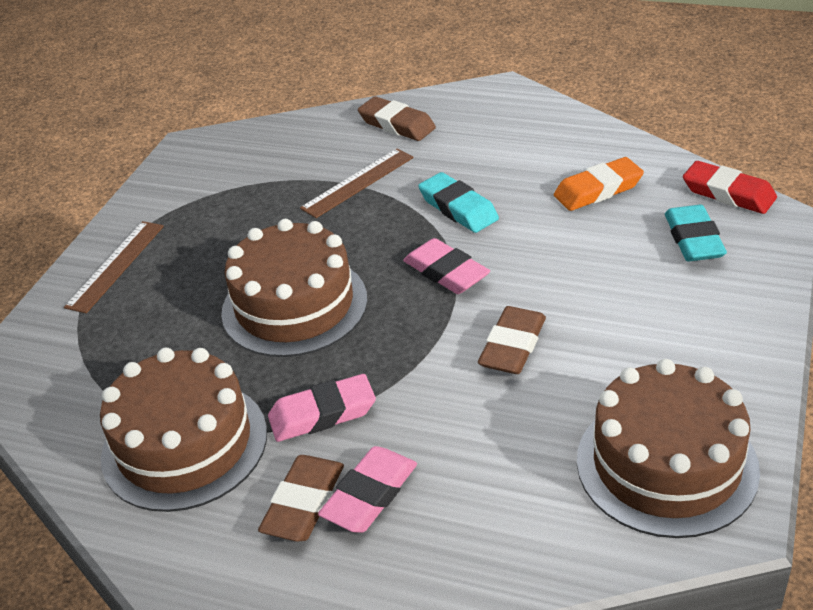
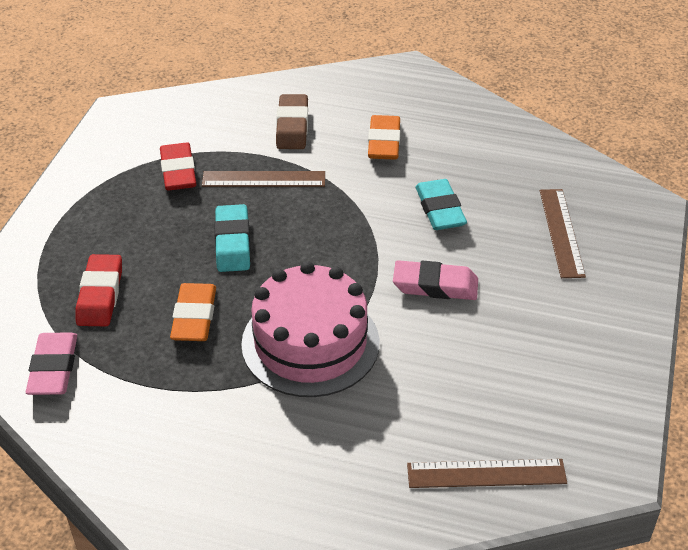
brown cake: 3 -> 0
brown eraser: 3 -> 1
brown ruler: 2 -> 3
orange eraser: 1 -> 2
pink cake: 0 -> 1
pink eraser: 3 -> 2
red eraser: 1 -> 2

